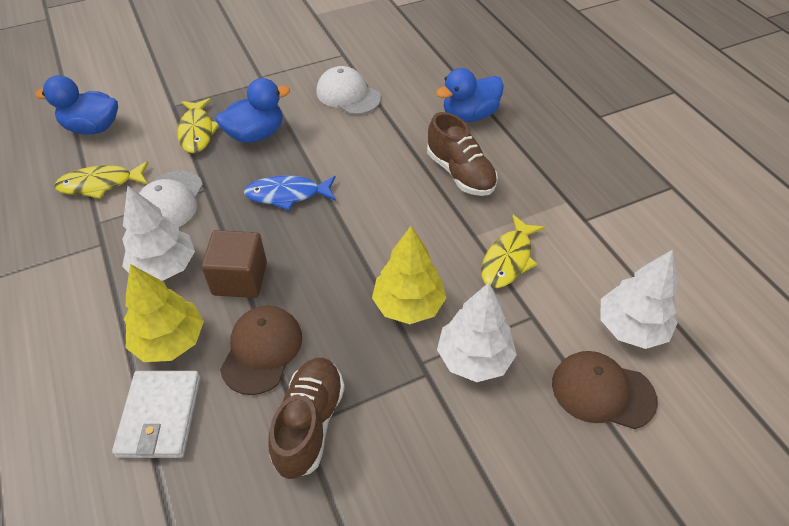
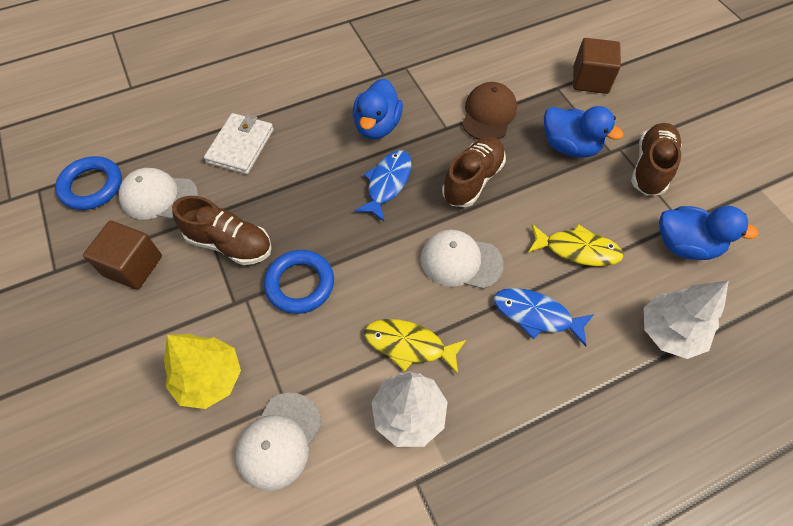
blue fish: 1 -> 2
blue ring: 0 -> 2
brown cap: 2 -> 1
brown cube: 1 -> 2
brown shoe: 2 -> 3
white cap: 2 -> 3
white tree: 3 -> 2
yellow fish: 3 -> 2
yellow tree: 2 -> 1

